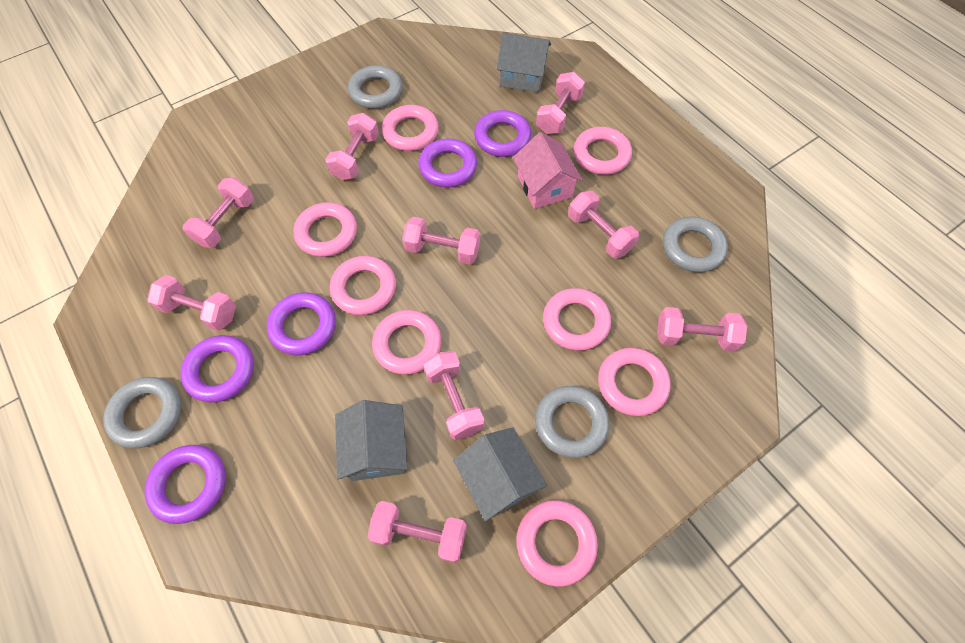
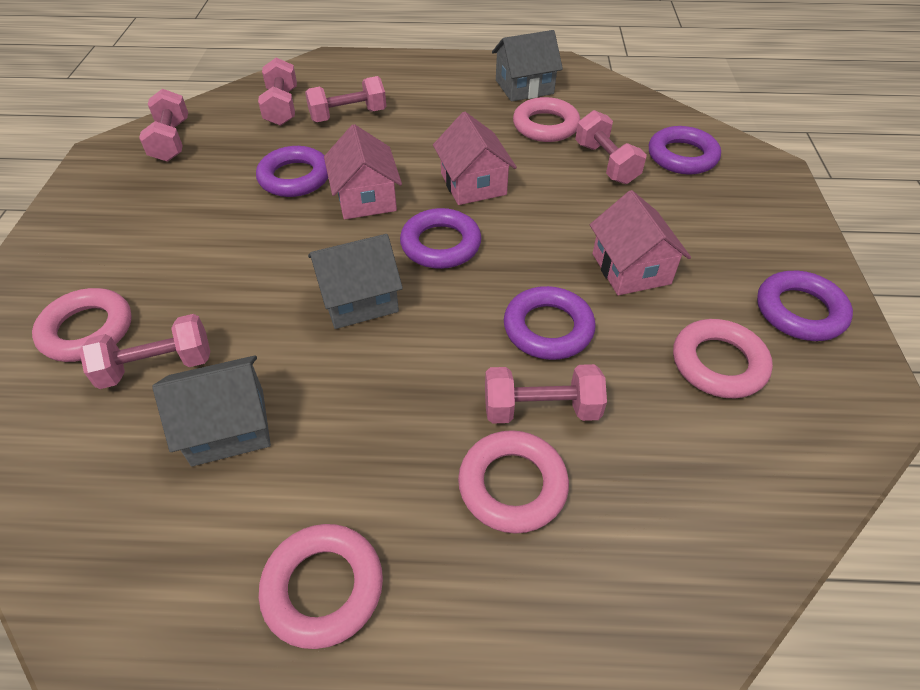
grey ring: 4 -> 0
pink dumbbell: 9 -> 6
pink house: 1 -> 3
pink ring: 8 -> 5

